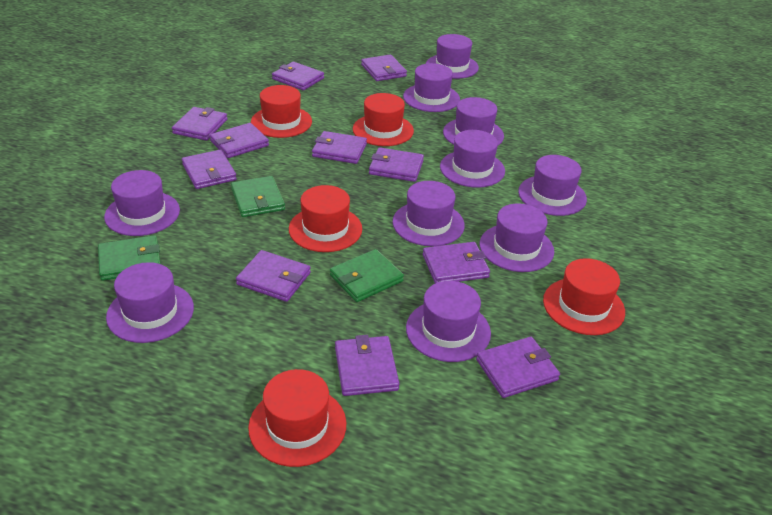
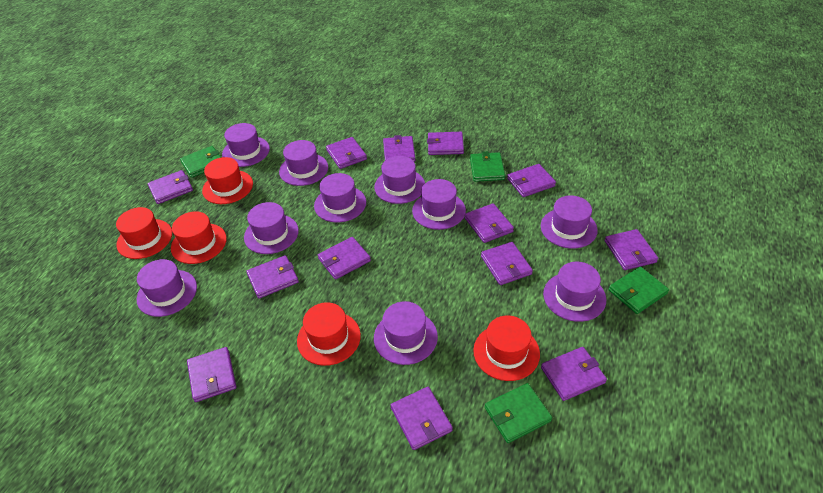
green wallet: 3 -> 4
purple wallet: 11 -> 13

